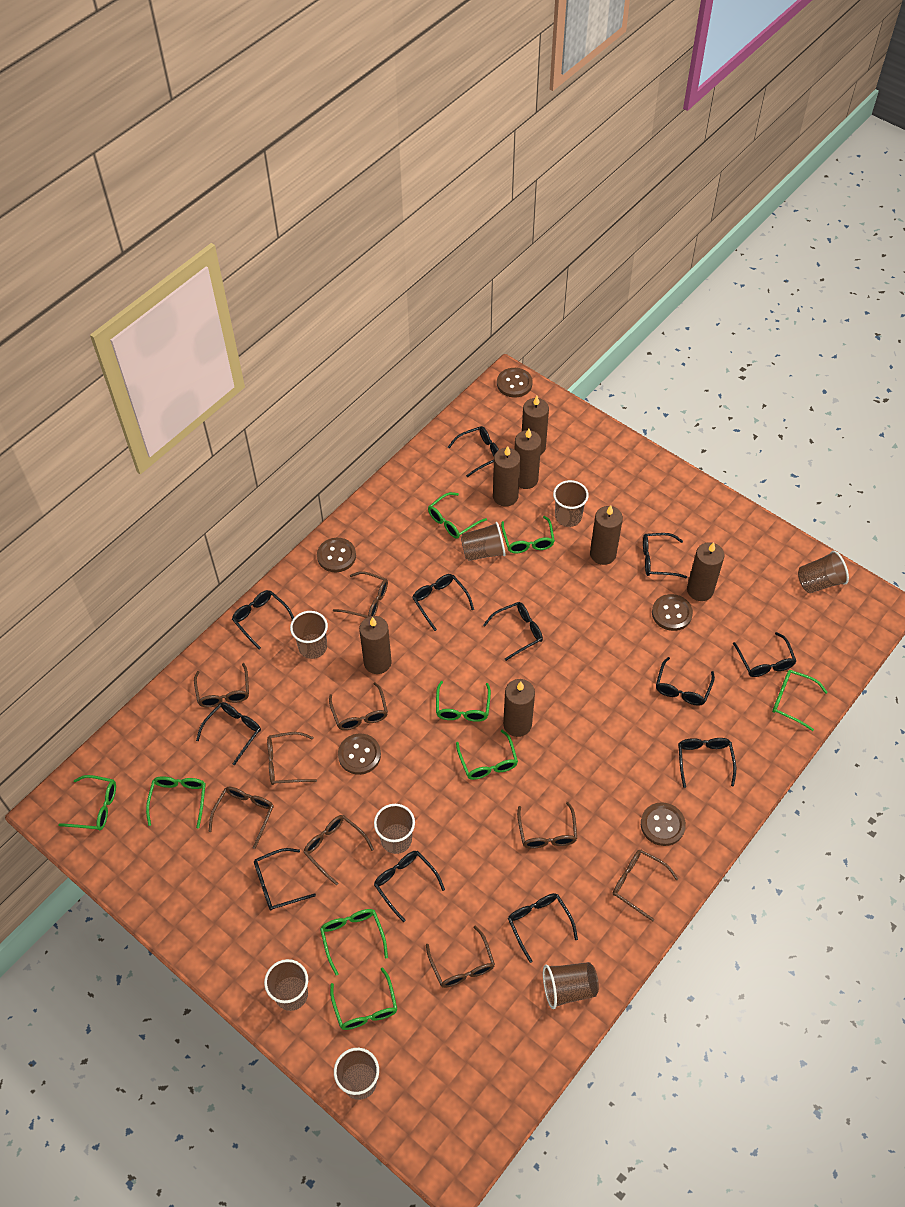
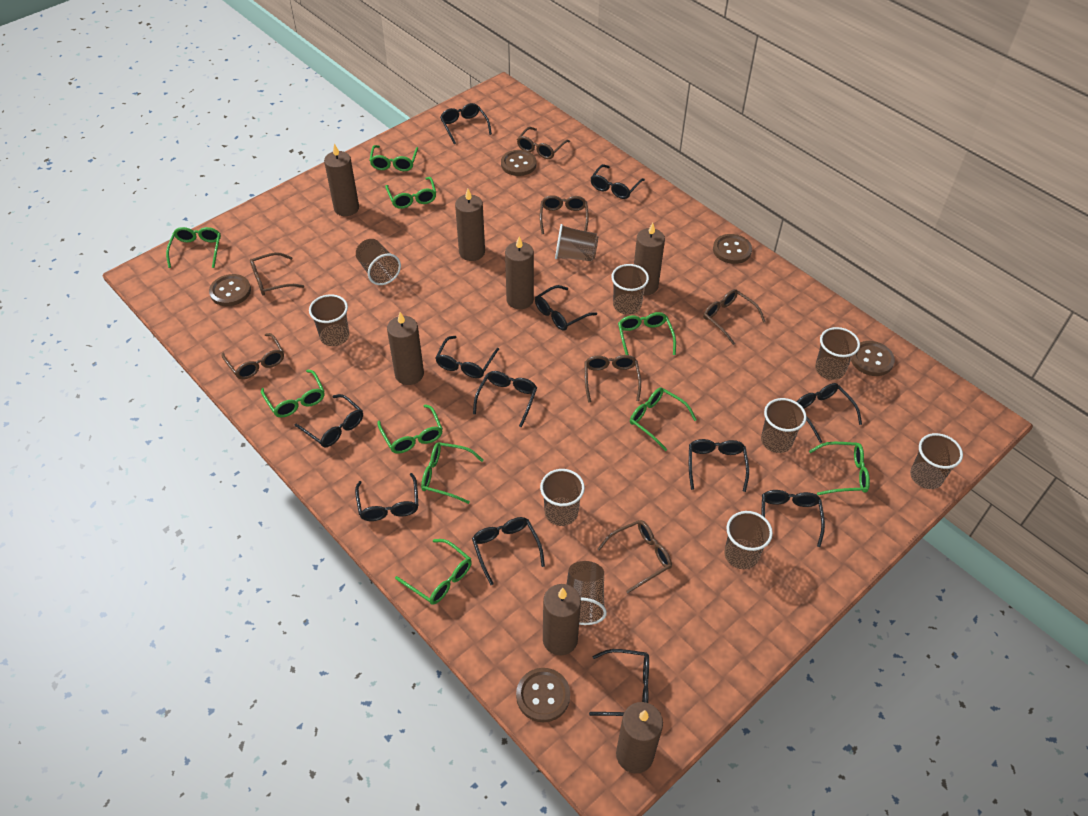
brown cup: 8 -> 10
brown glasses: 9 -> 7
green glasses: 9 -> 10

